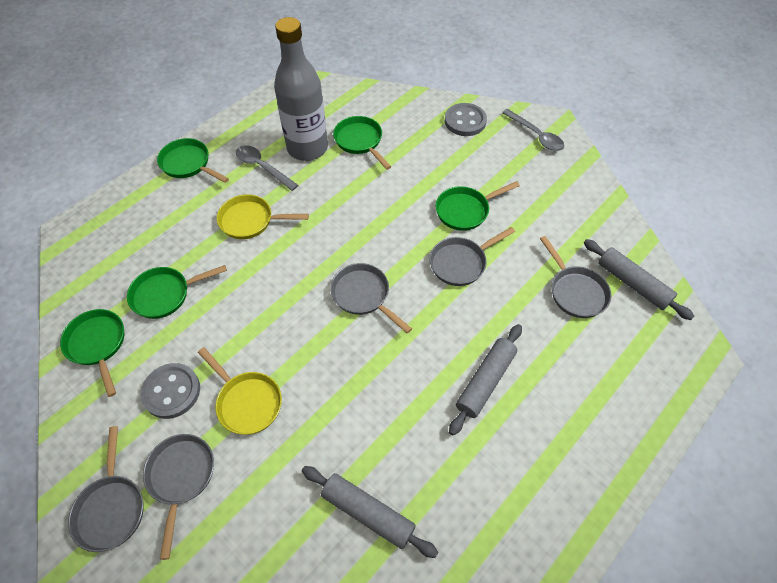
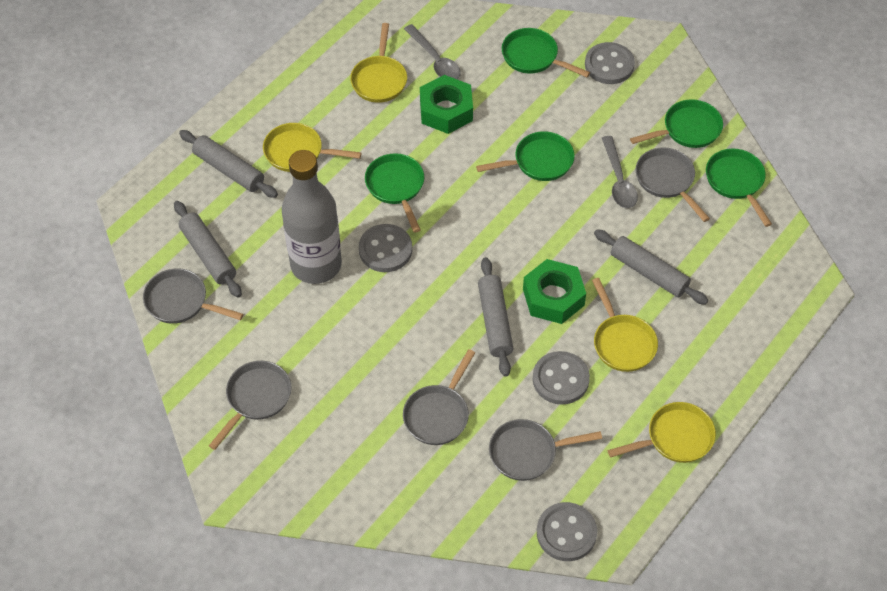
green nut: 0 -> 2
grey button: 2 -> 4
grey rolling pin: 3 -> 4
yellow pan: 2 -> 4

